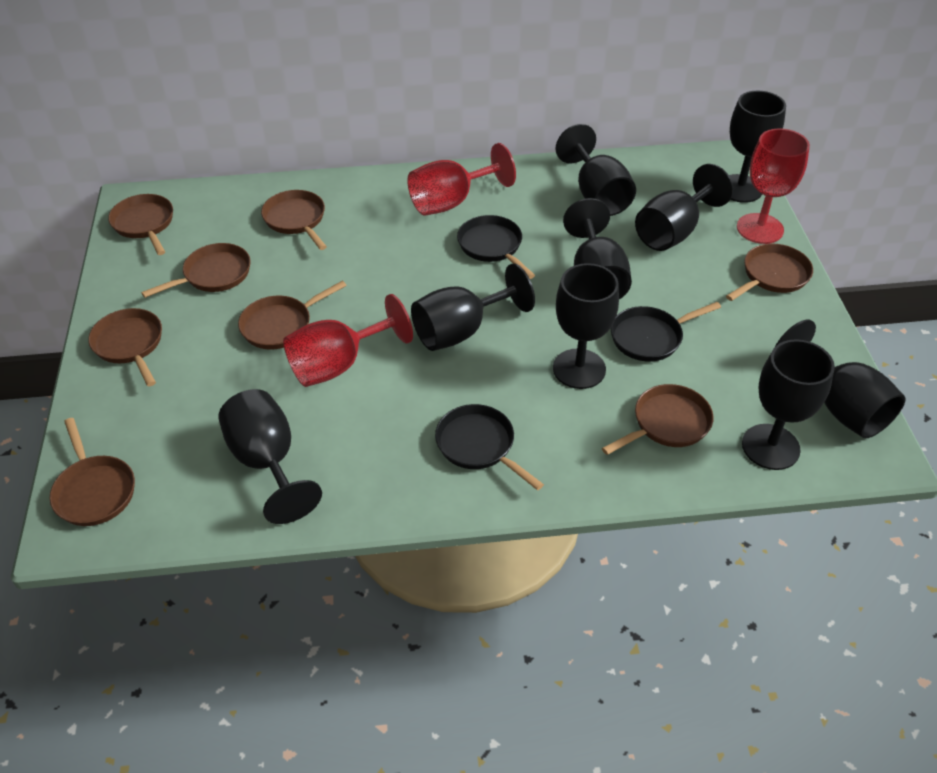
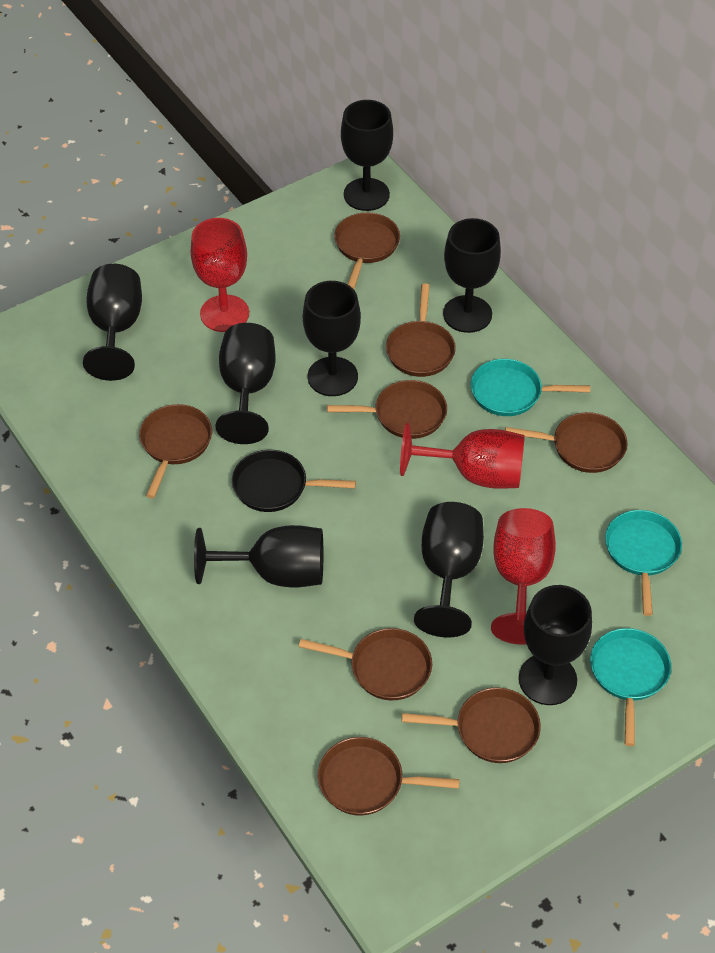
black goblet: 9 -> 8
black pan: 3 -> 1
turquoise pan: 0 -> 3

